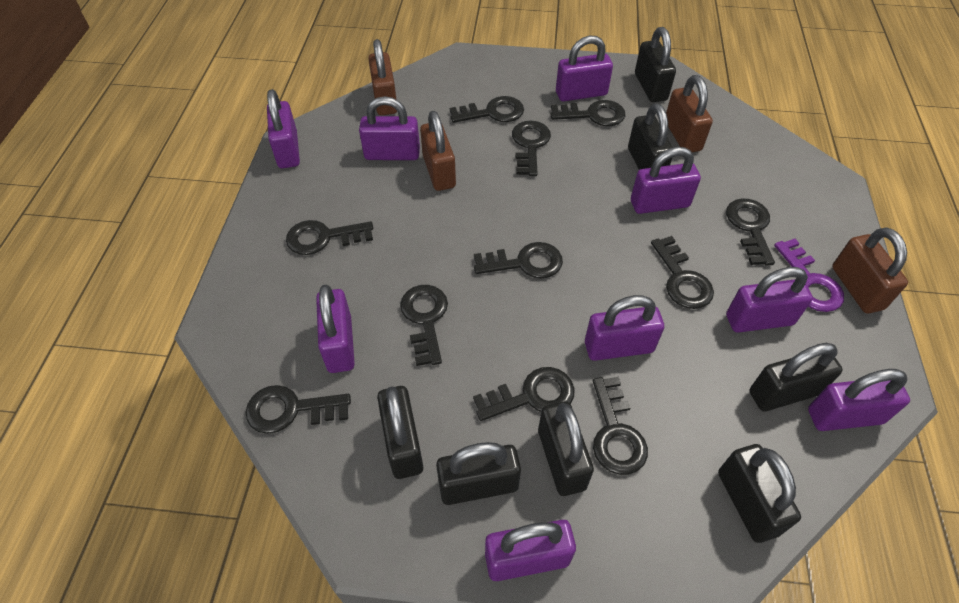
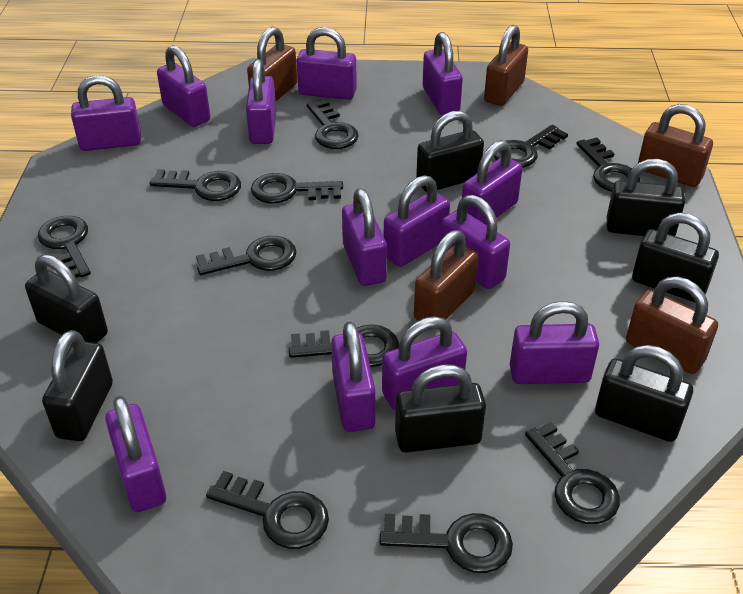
brown padlock: 4 -> 5
purple key: 1 -> 0
purple padlock: 9 -> 13

